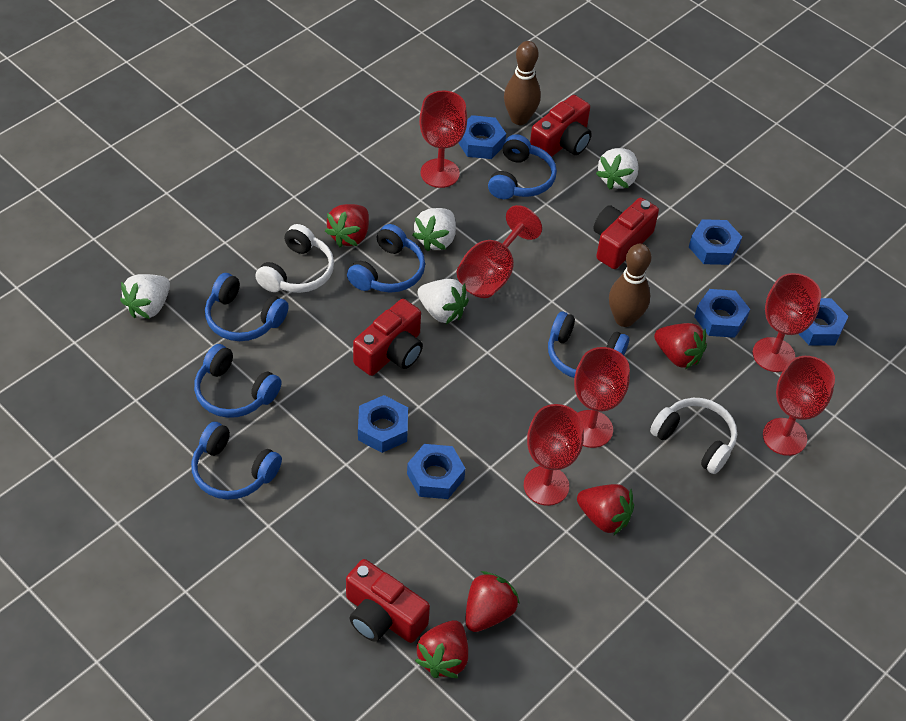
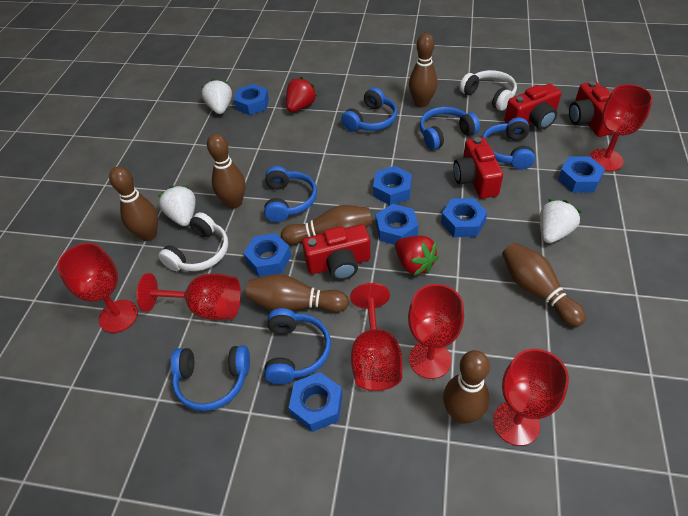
blue nut: 6 -> 7
brown bowling pin: 2 -> 7
red strawberry: 5 -> 2
white strawberry: 4 -> 3

